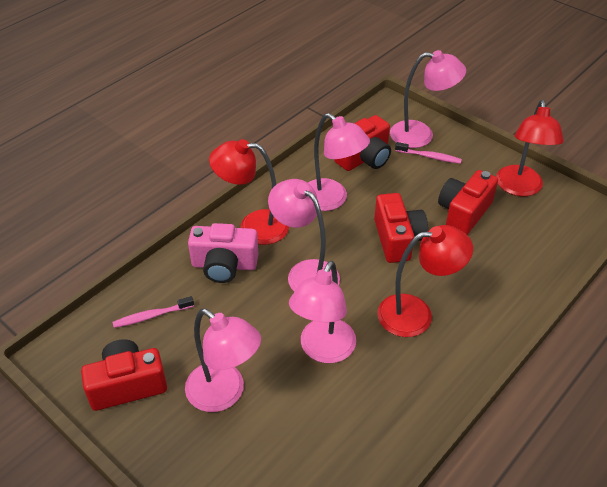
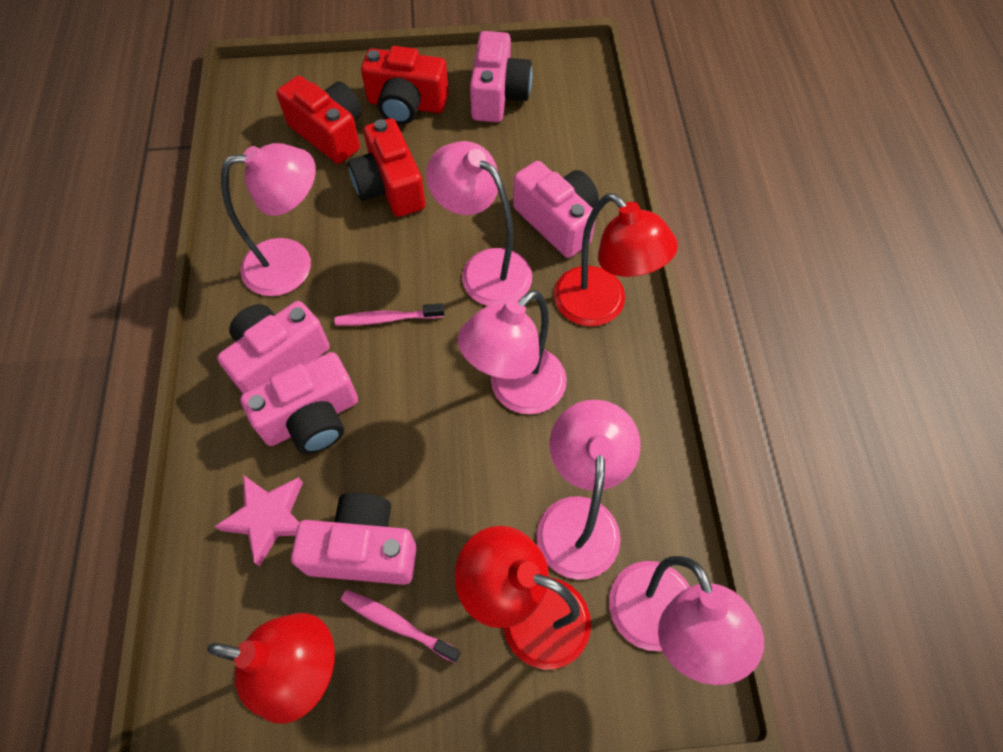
pink camera: 1 -> 5
pink star: 0 -> 1
red camera: 4 -> 3

